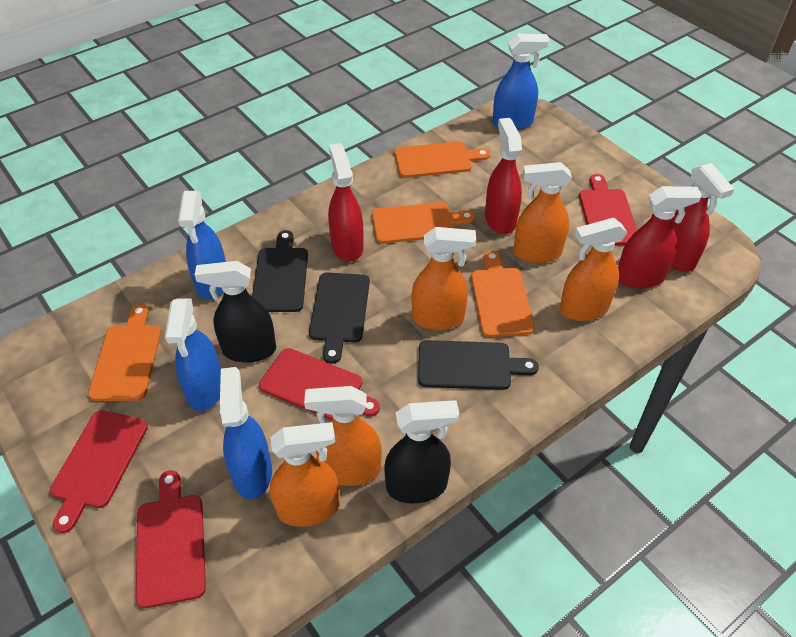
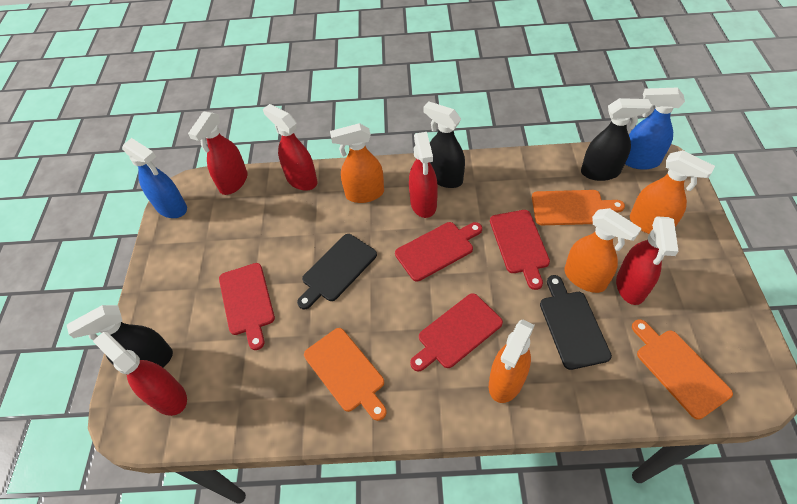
black cutting board: 3 -> 2
black spray bottle: 2 -> 3
blue spray bottle: 4 -> 2
orange cutting board: 4 -> 3
orange spray bottle: 5 -> 4
red spray bottle: 4 -> 5

